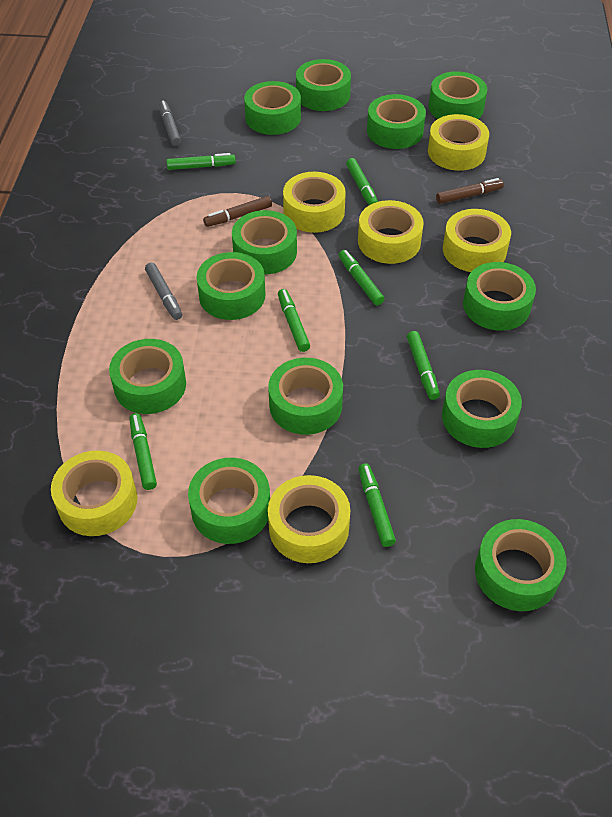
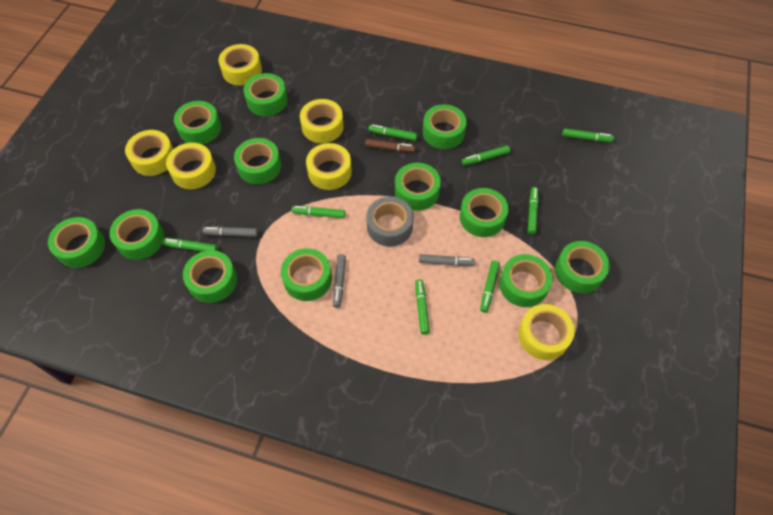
brown marker: 2 -> 1
green marker: 7 -> 8
grey marker: 2 -> 3
grey tape: 0 -> 1

